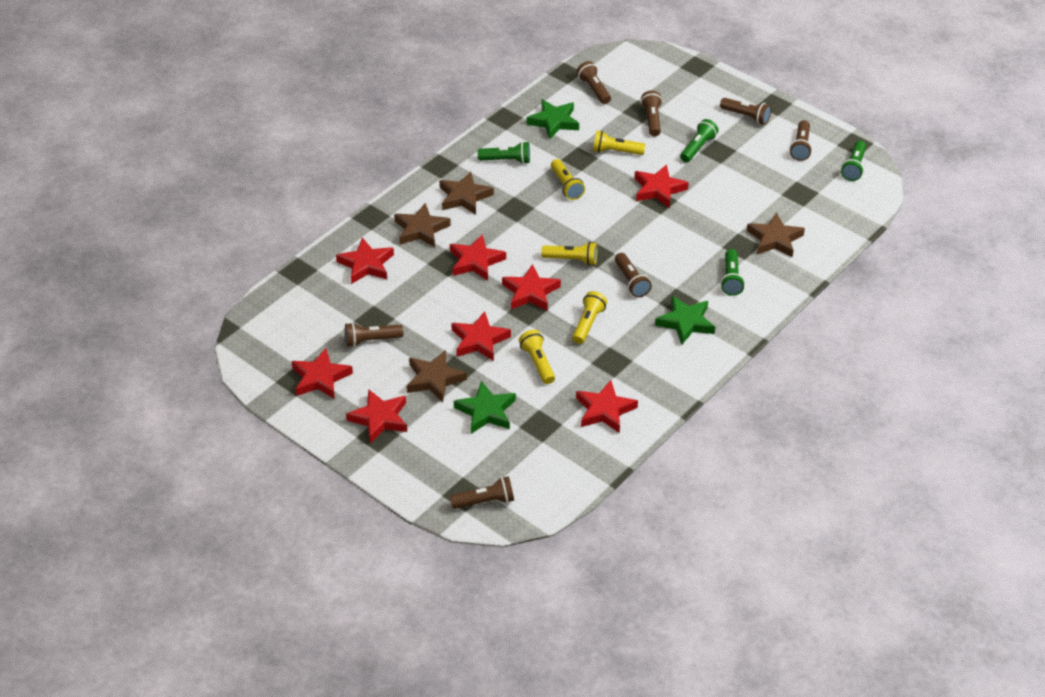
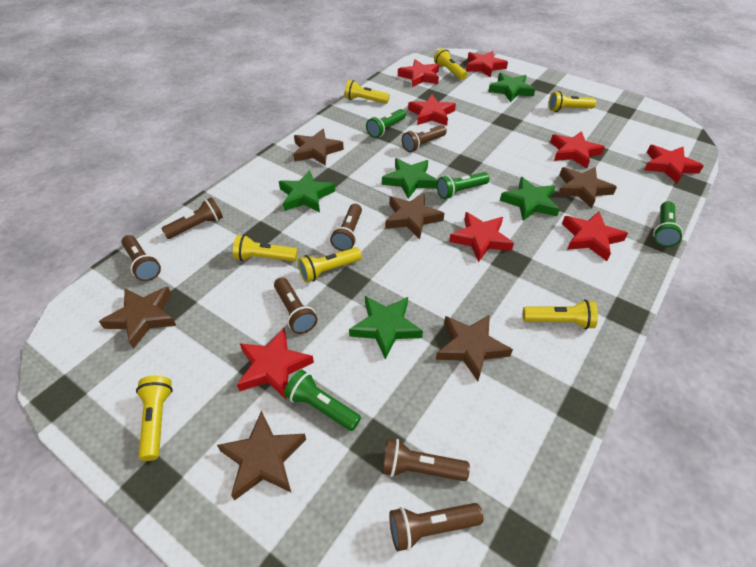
brown star: 4 -> 6
green star: 3 -> 5
yellow flashlight: 5 -> 7

